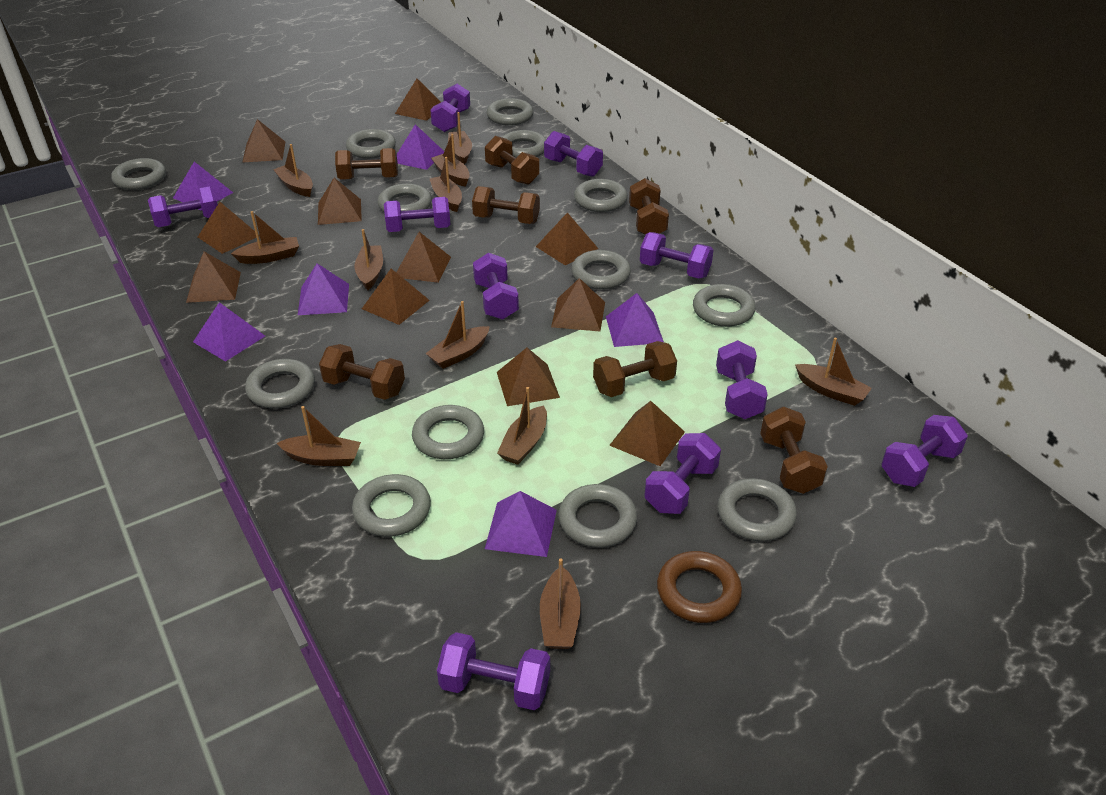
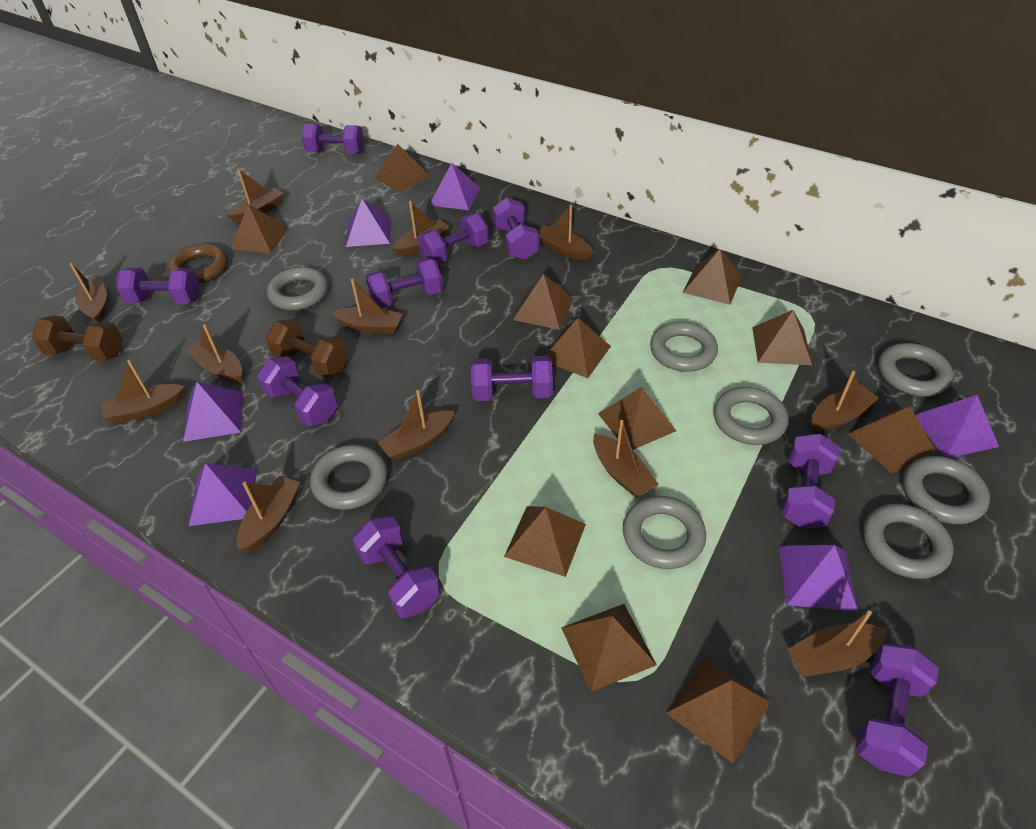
brown boat: 11 -> 12
brown dumbbell: 7 -> 2
grey ring: 13 -> 8

